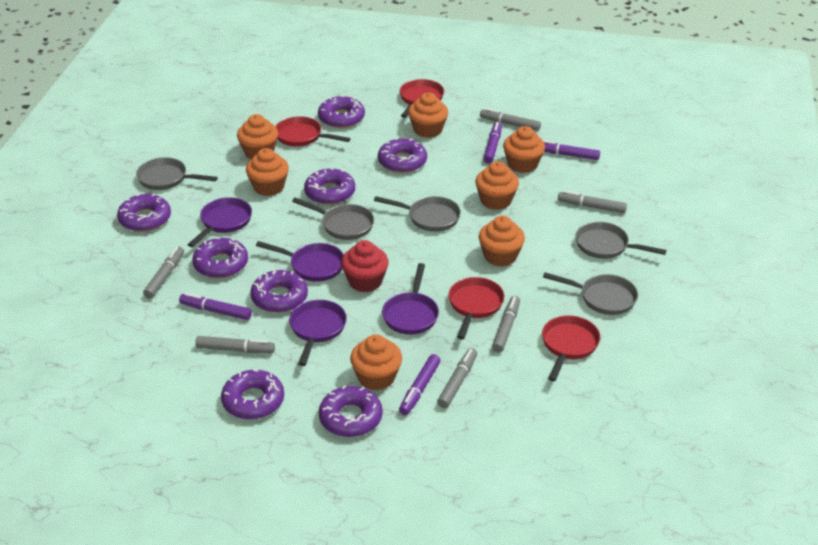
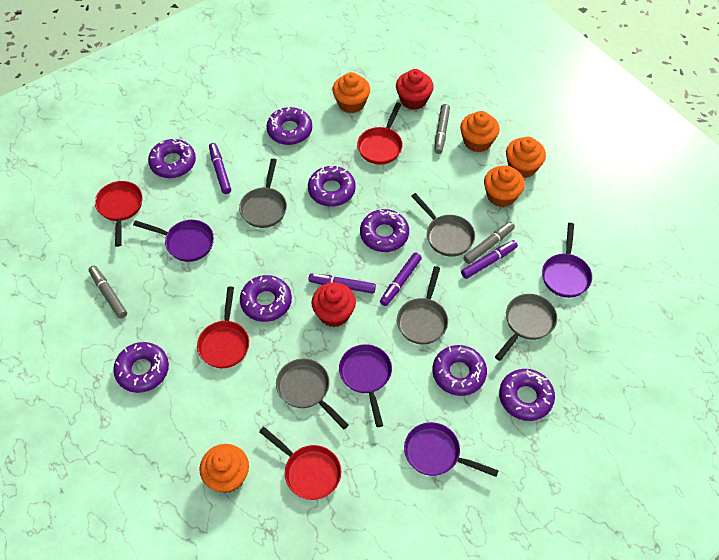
grey marker: 6 -> 3
orange cupcake: 7 -> 5
red cupcake: 1 -> 2

